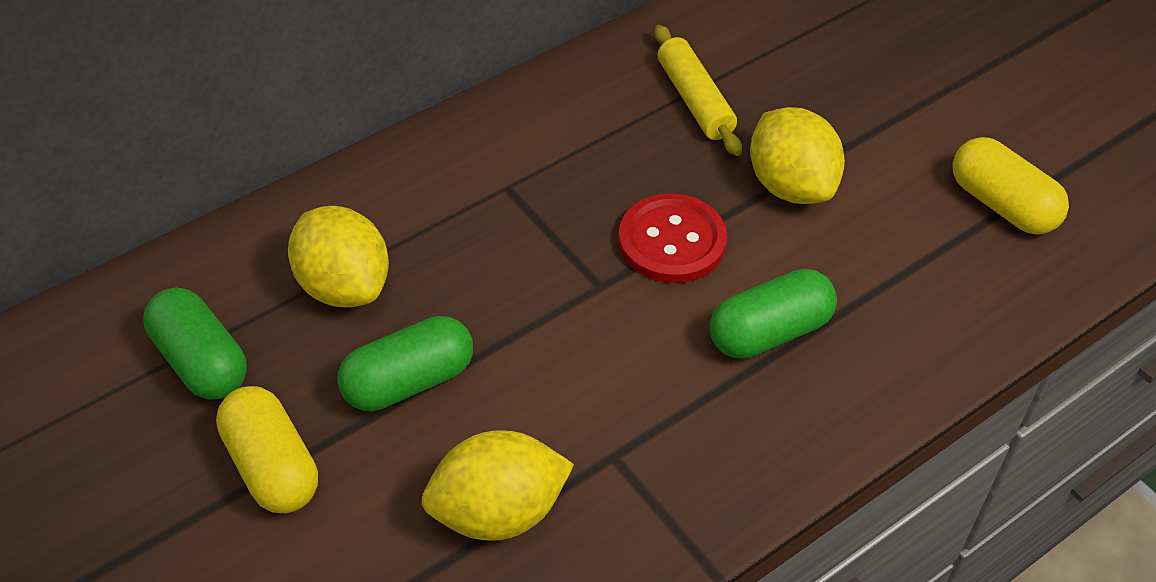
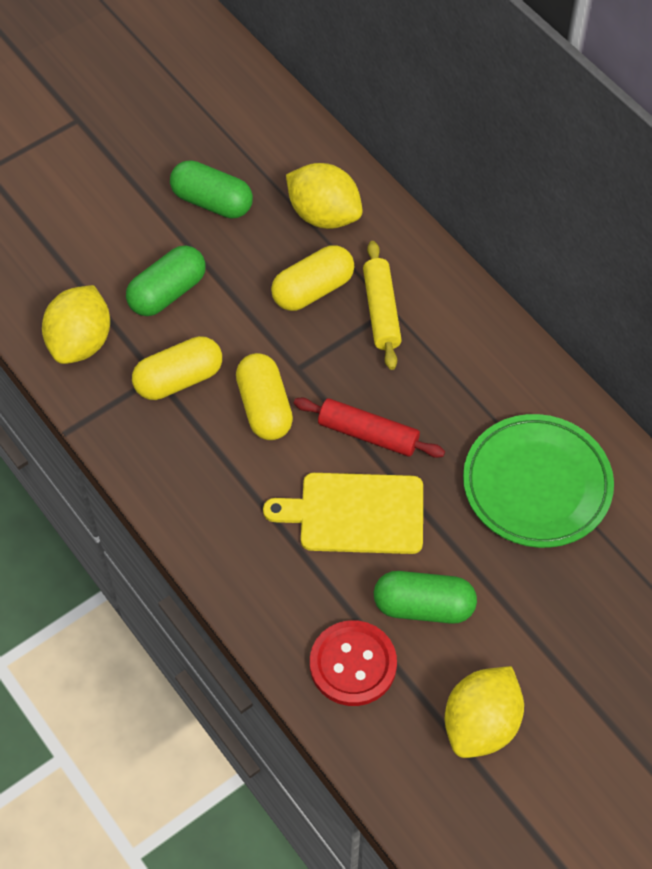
green plate: 0 -> 1
red rolling pin: 0 -> 1
yellow capsule: 2 -> 3
yellow cutting board: 0 -> 1

